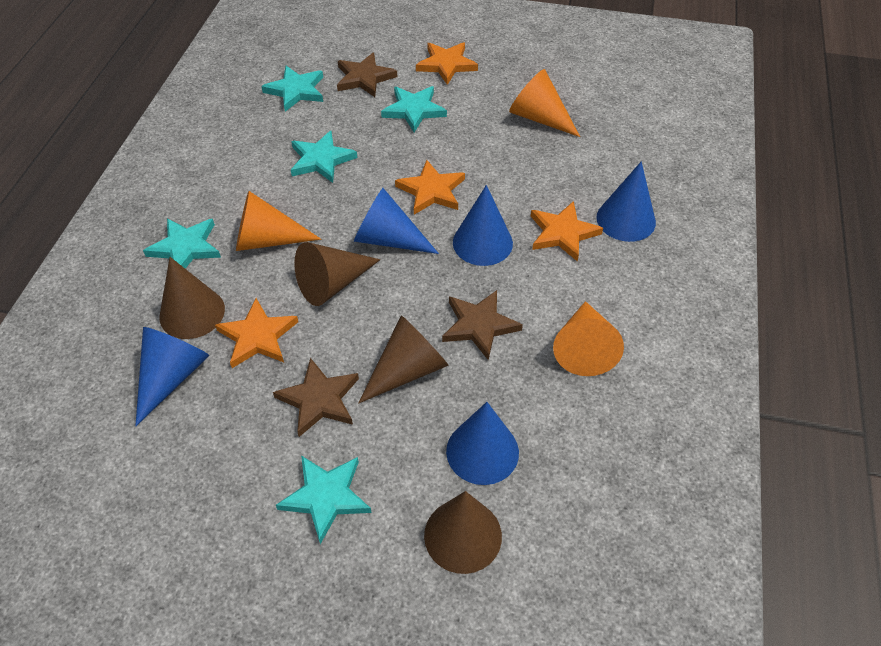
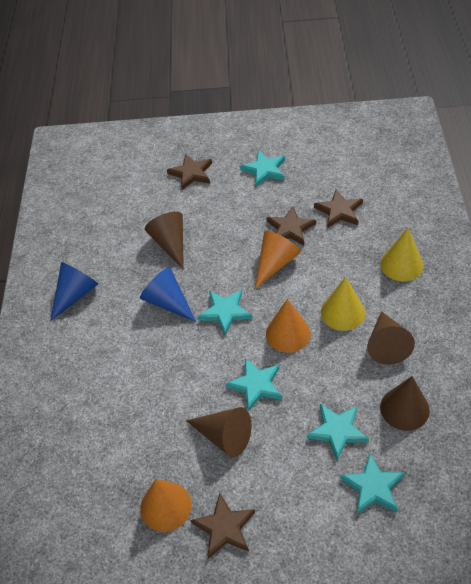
blue cone: 5 -> 2
brown star: 3 -> 4
orange star: 4 -> 0
yellow cone: 0 -> 2

